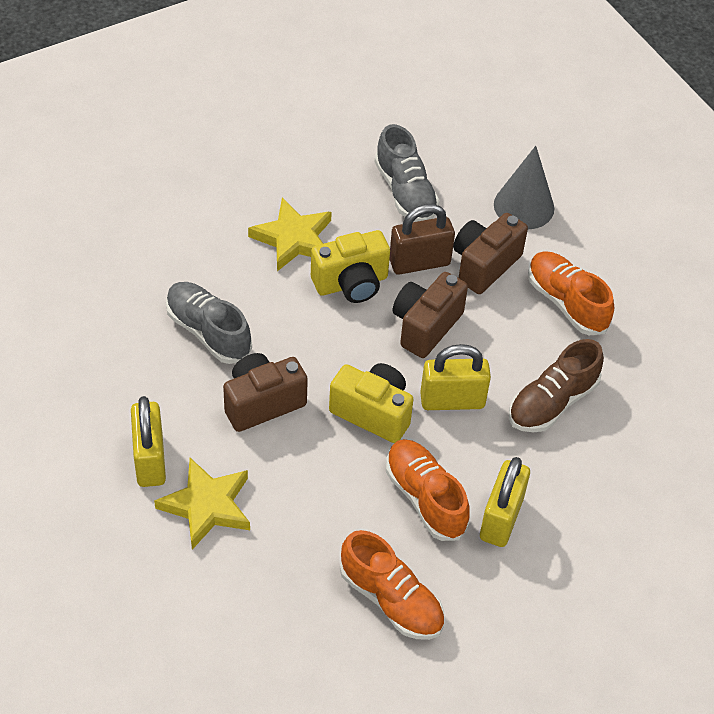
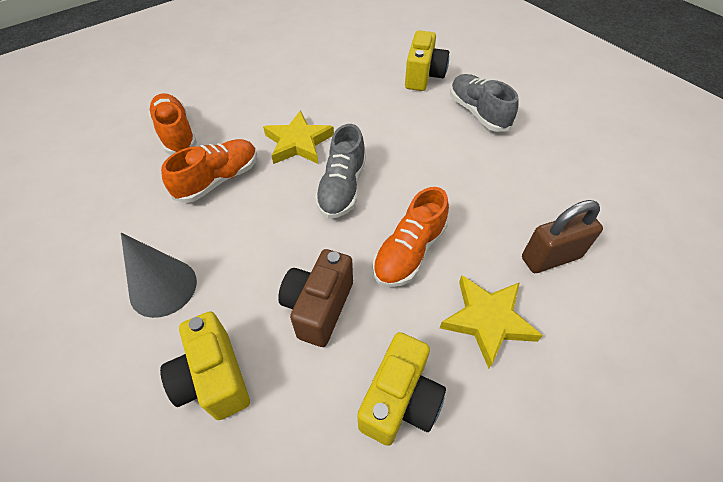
brown camera: 3 -> 1
brown shoe: 1 -> 0
yellow camera: 2 -> 3
yellow padlock: 3 -> 0

